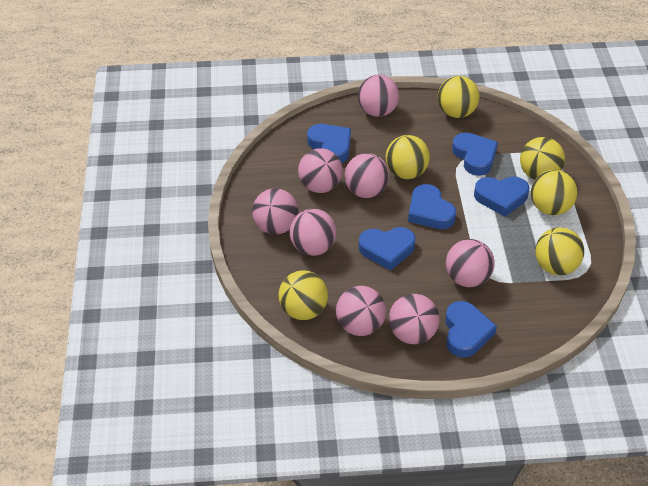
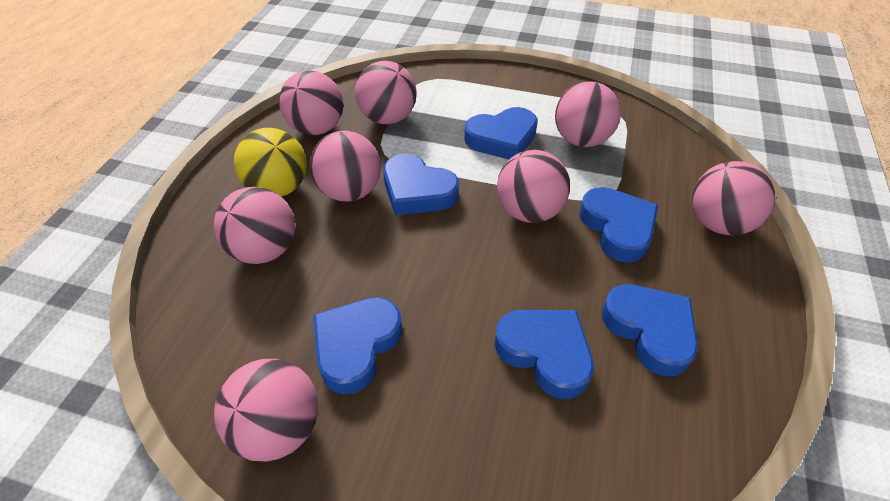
yellow ball: 6 -> 1

